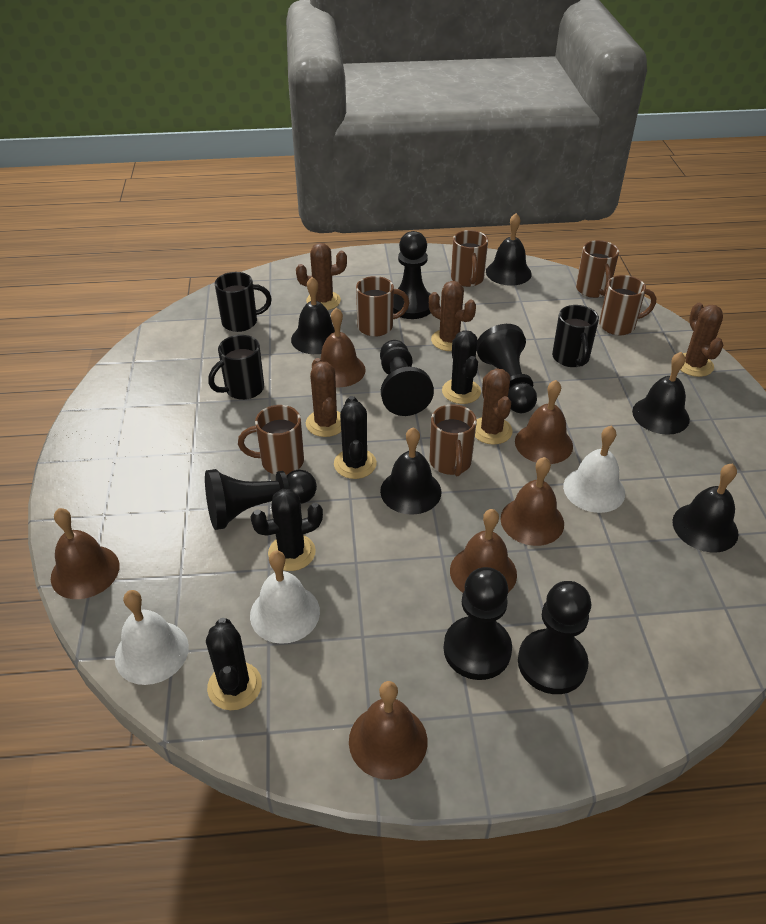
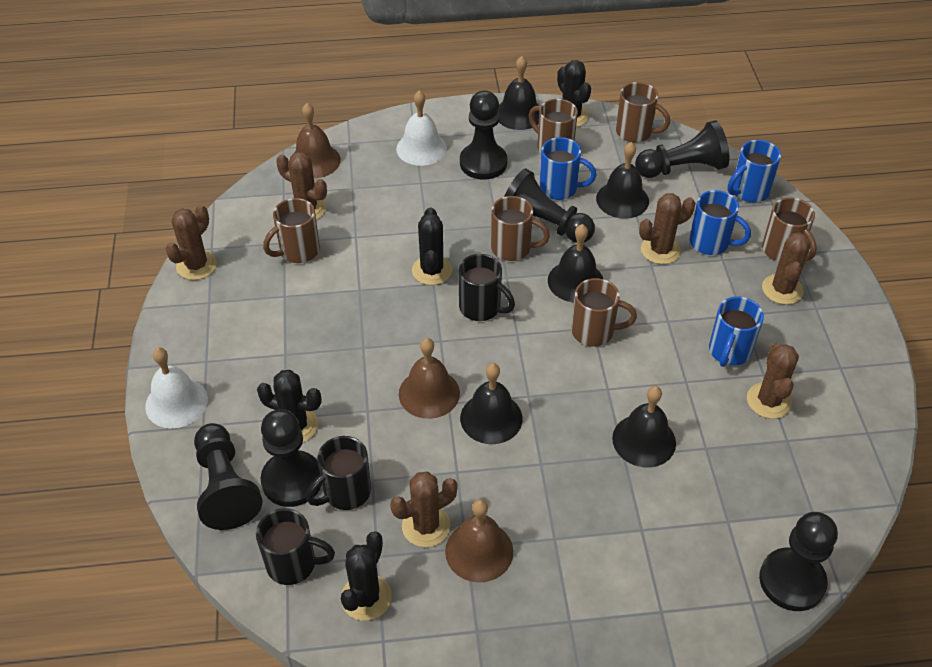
blue mug: 0 -> 4
brown bell: 6 -> 3
brown cactus: 5 -> 6
white bell: 3 -> 2

